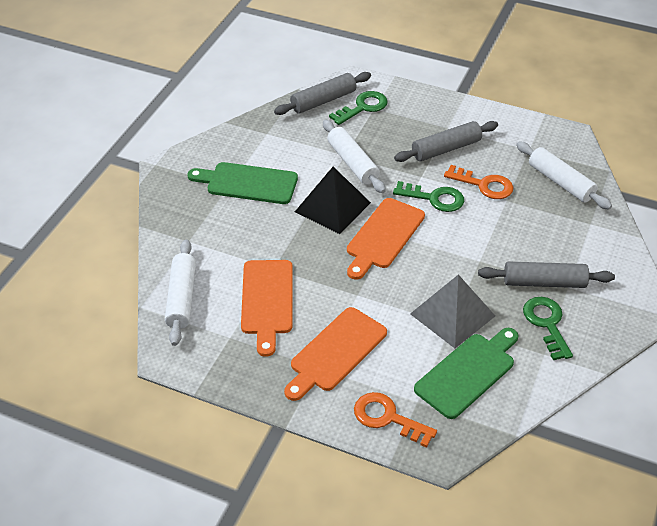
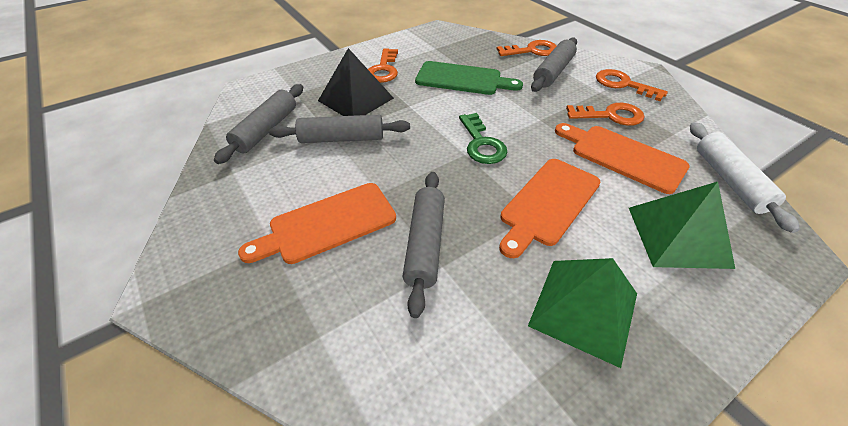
green cutting board: 2 -> 1
green key: 3 -> 1
green pyramid: 0 -> 2
grey pyramid: 1 -> 0
grey rolling pin: 3 -> 4
orange key: 2 -> 4
white rolling pin: 3 -> 1

